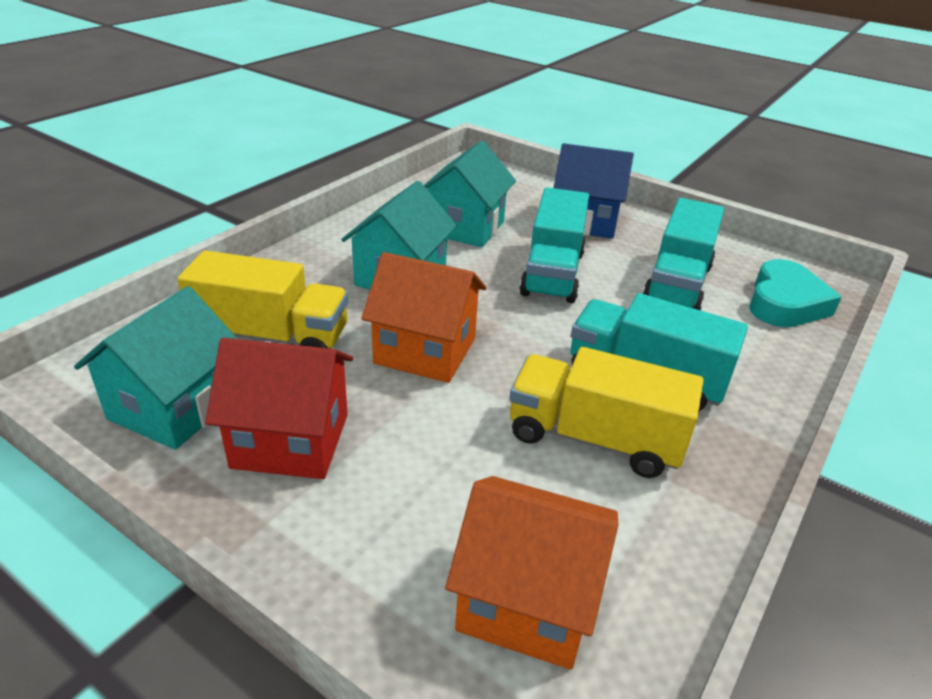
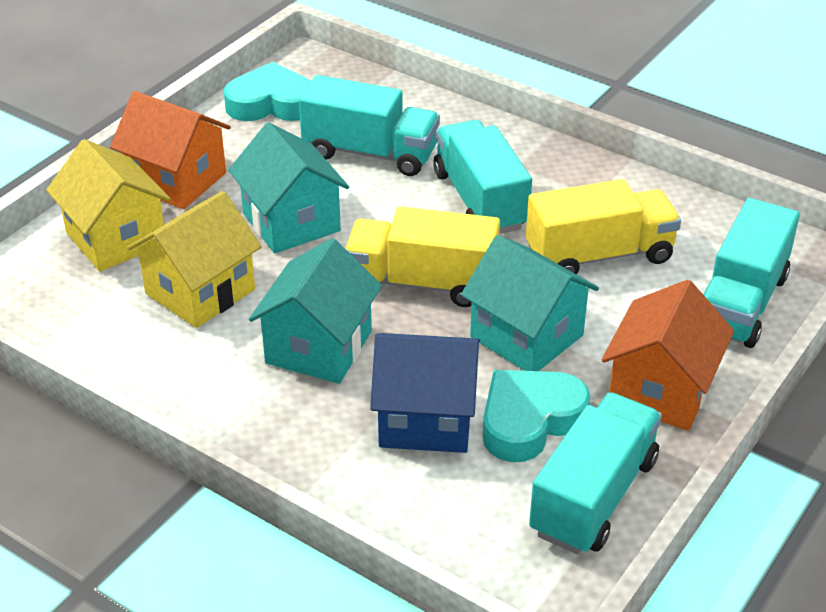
red house: 1 -> 0
turquoise heart: 1 -> 2
turquoise truck: 3 -> 4
yellow house: 0 -> 2

